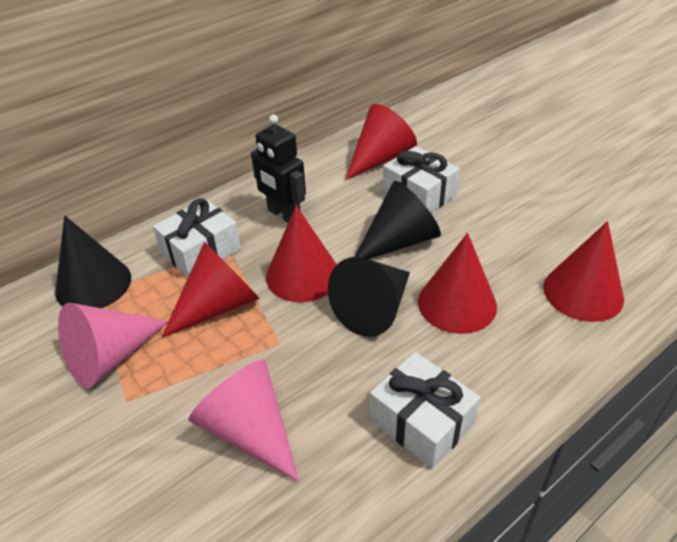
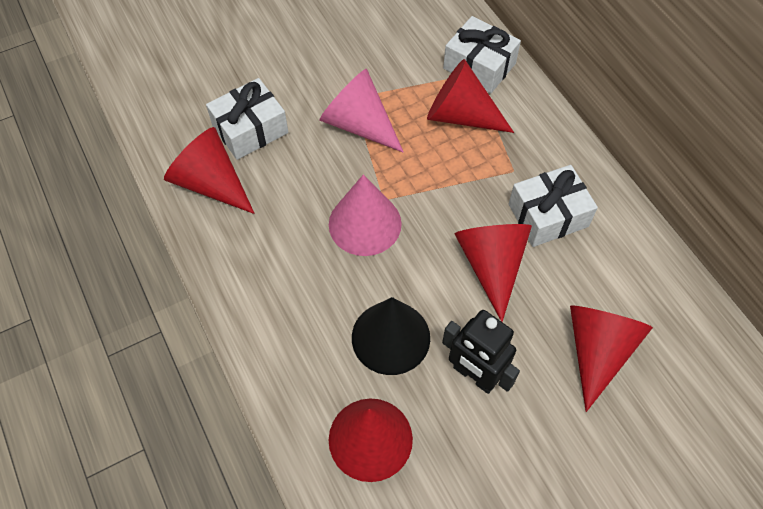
black cone: 3 -> 1

